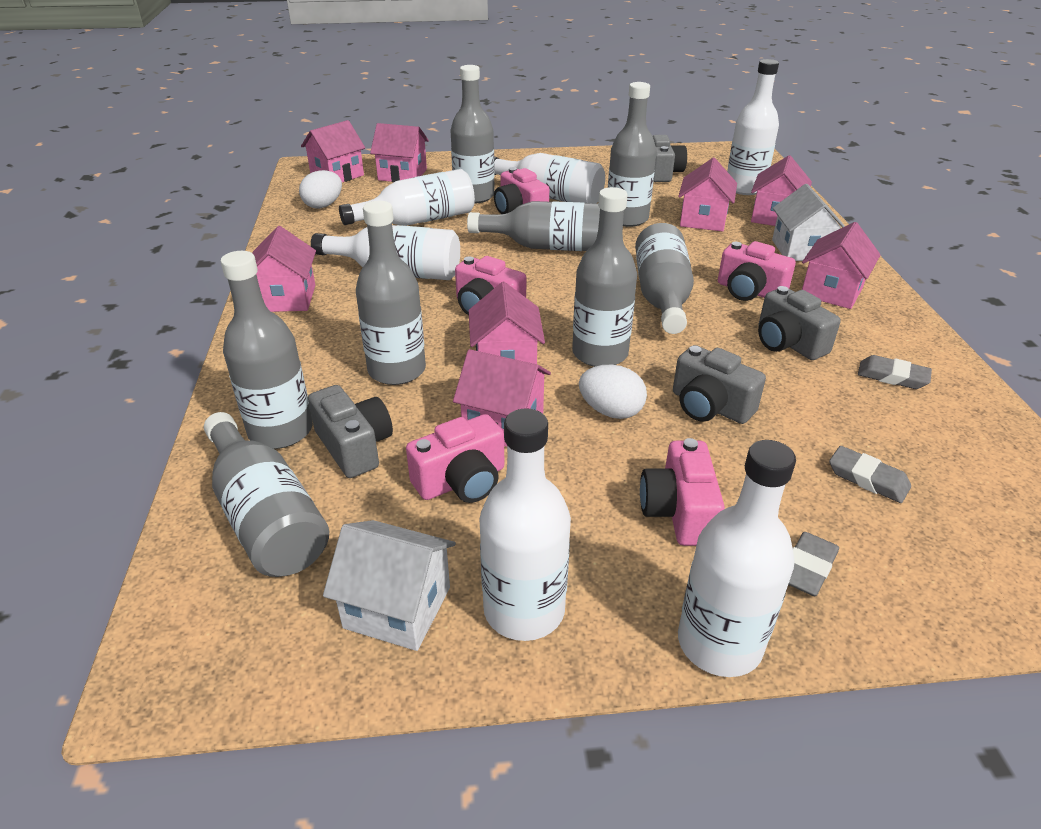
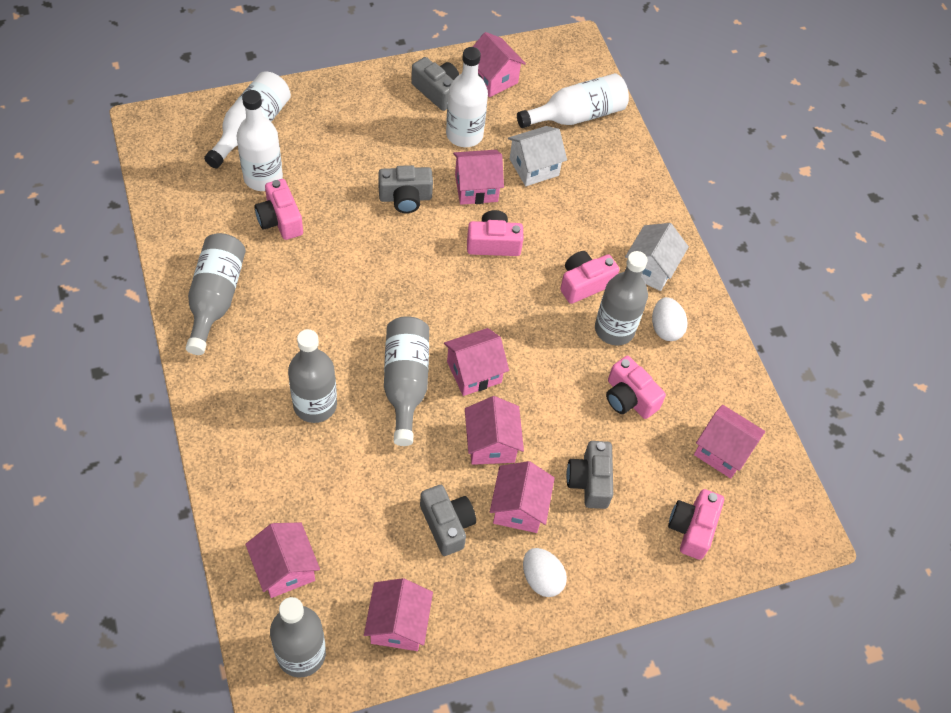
grey bottle: 8 -> 5
grey eraser: 3 -> 0
white bottle: 6 -> 4

